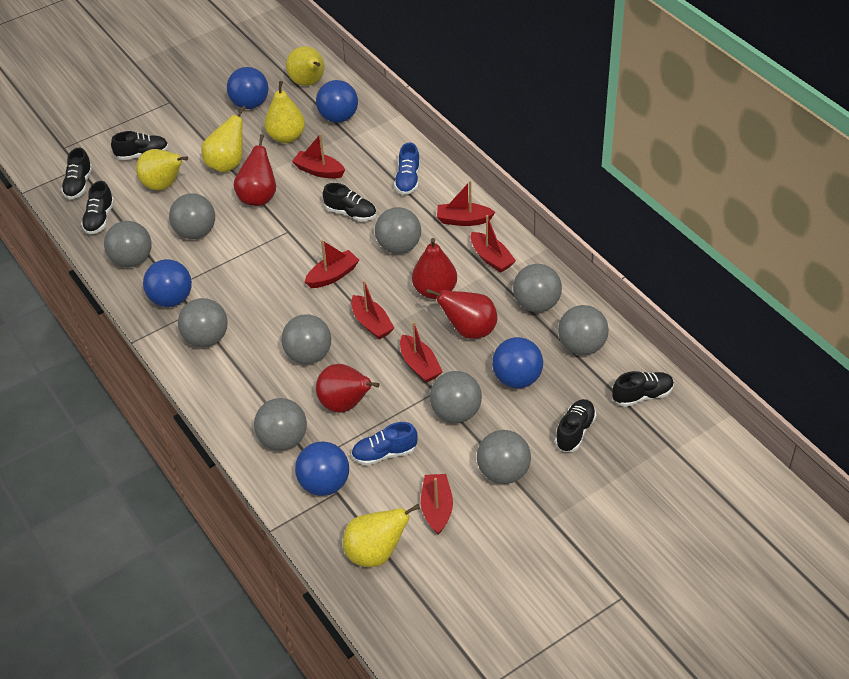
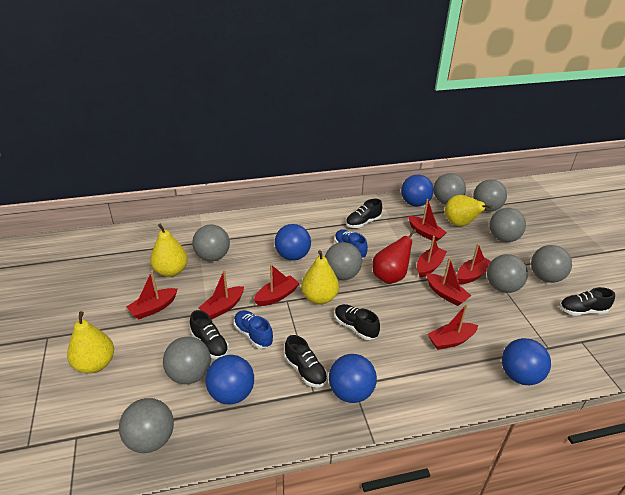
black shoe: 6 -> 5
grey ball: 10 -> 9
red boat: 7 -> 8
red pear: 4 -> 1
yellow pear: 5 -> 4

